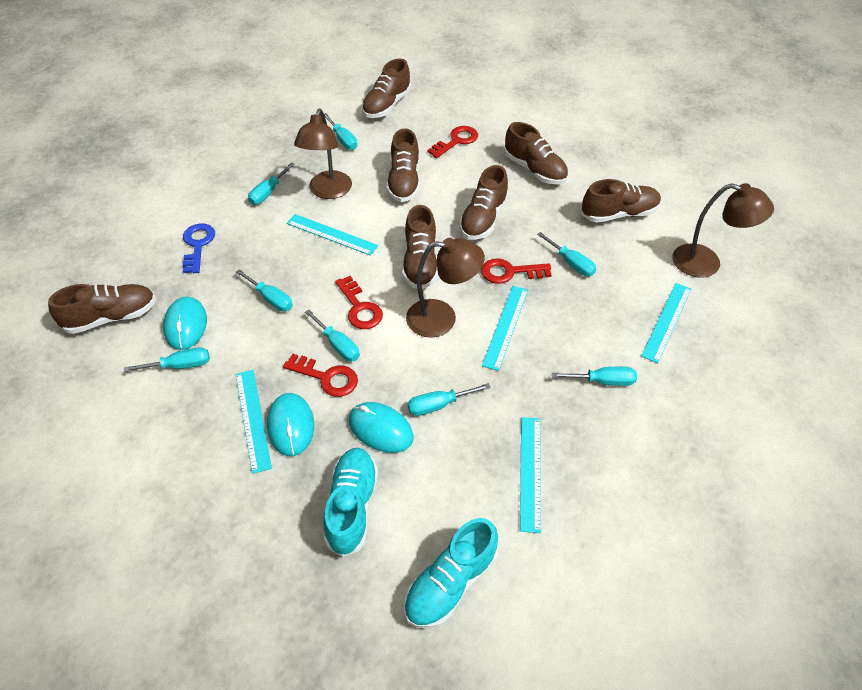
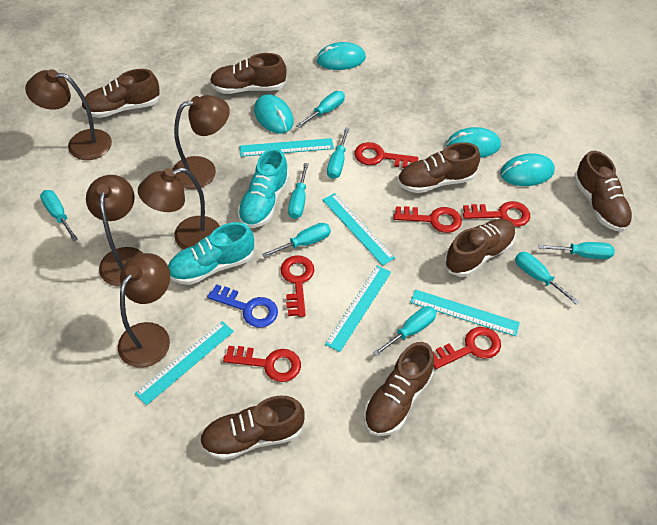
brown lamp: 3 -> 5
red key: 4 -> 6
turquoise mouse: 3 -> 4

